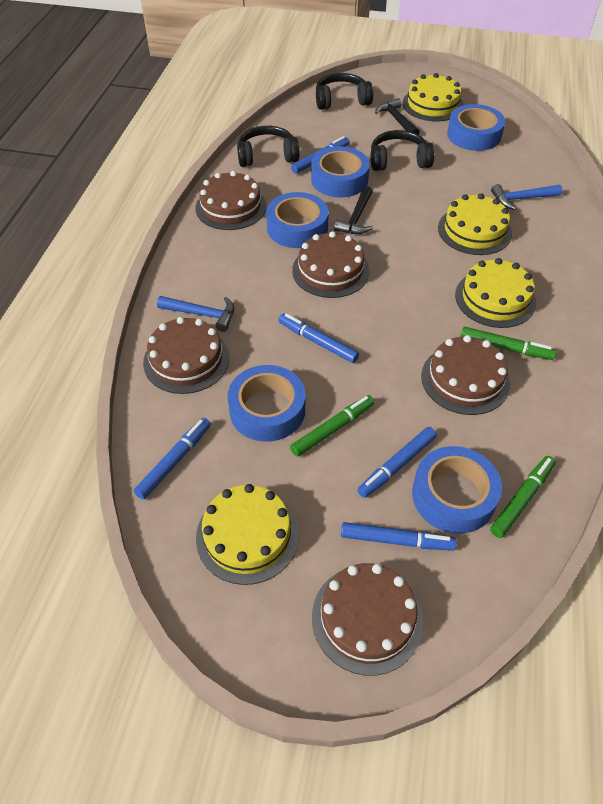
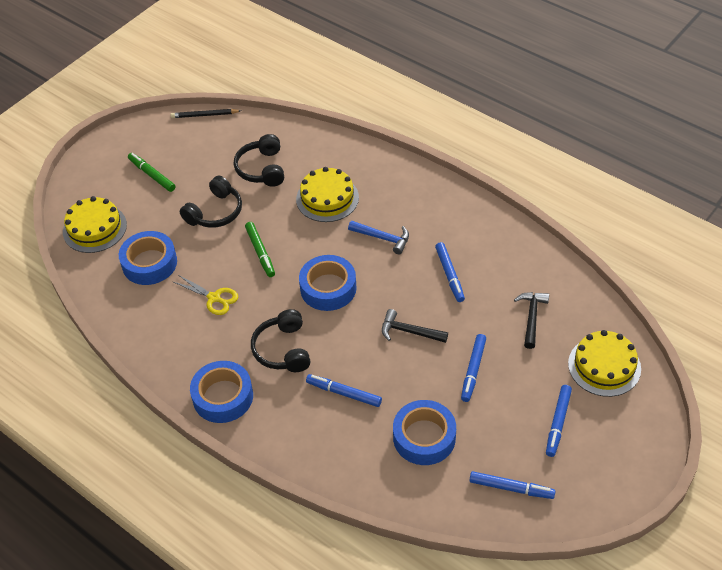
black pencil: 0 -> 1
blue hammer: 2 -> 1
blue tape: 5 -> 4
brown cake: 5 -> 0
green marker: 3 -> 2
yellow cake: 4 -> 3
yellow scissors: 0 -> 1

